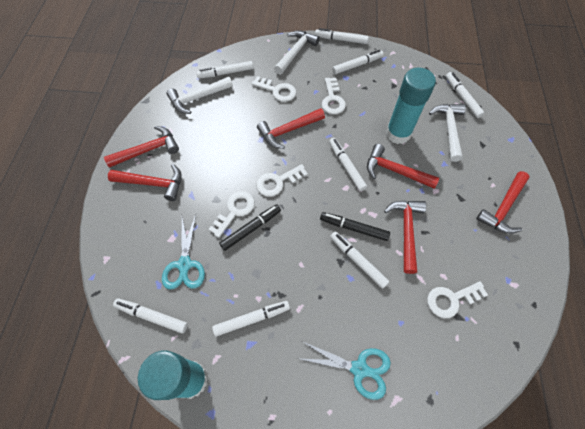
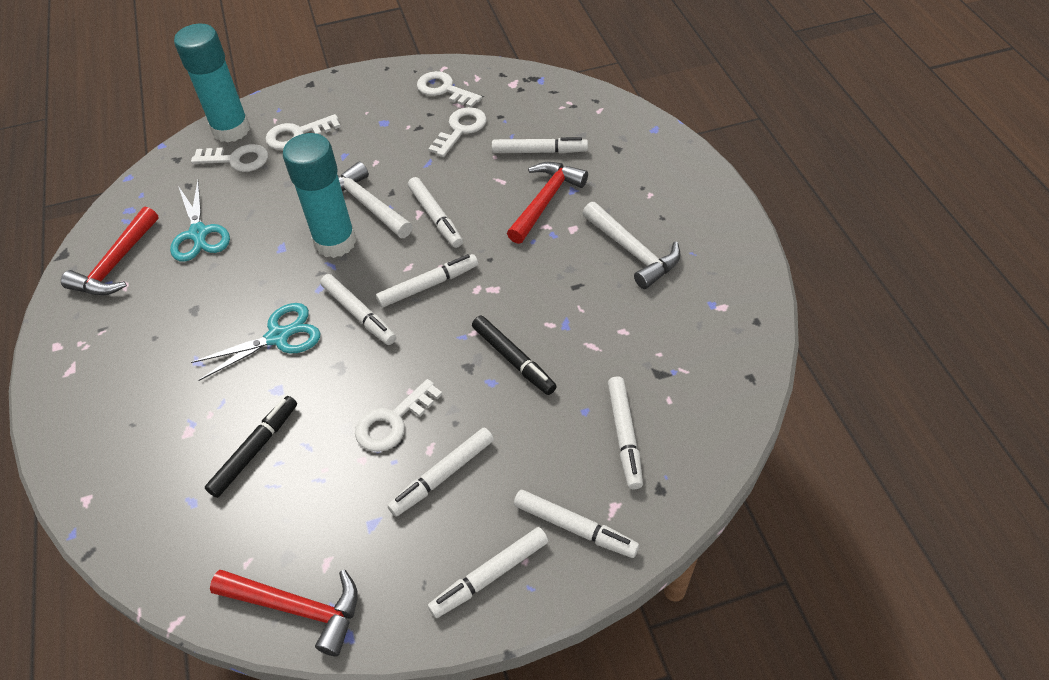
red hammer: 6 -> 3
white hammer: 3 -> 2

